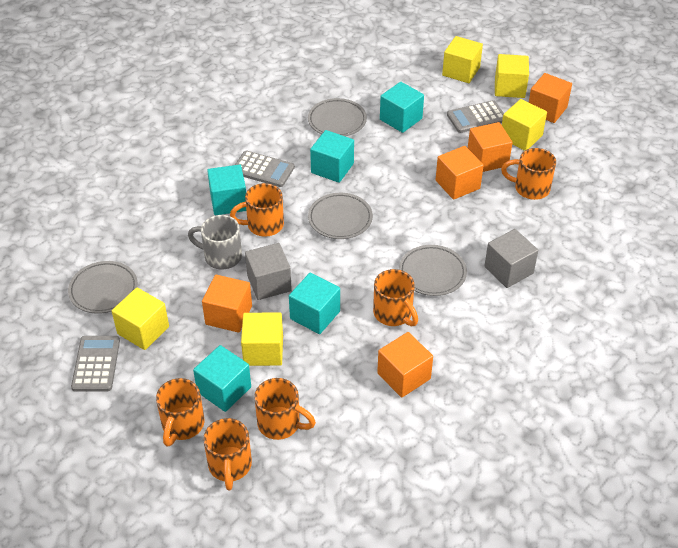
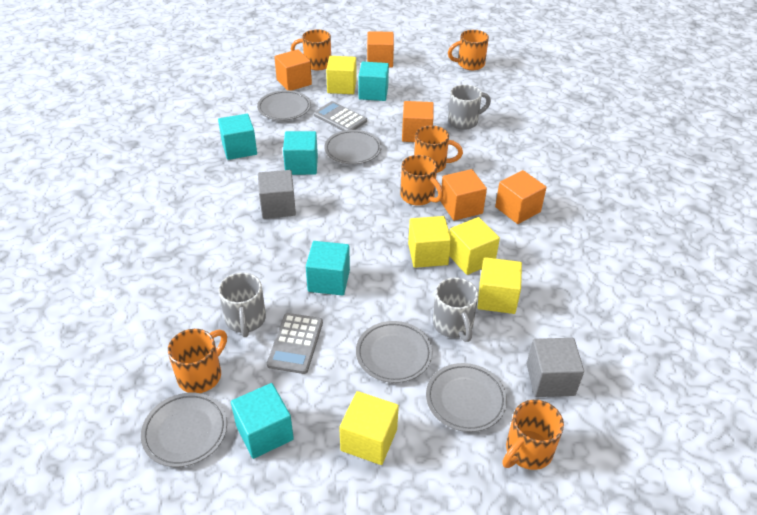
grey calculator: 3 -> 2
grey mug: 1 -> 3
grey plate: 4 -> 5

